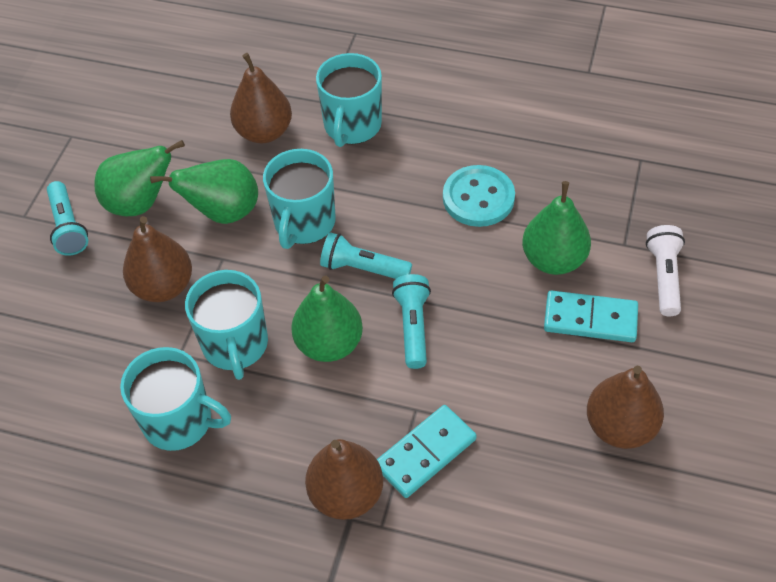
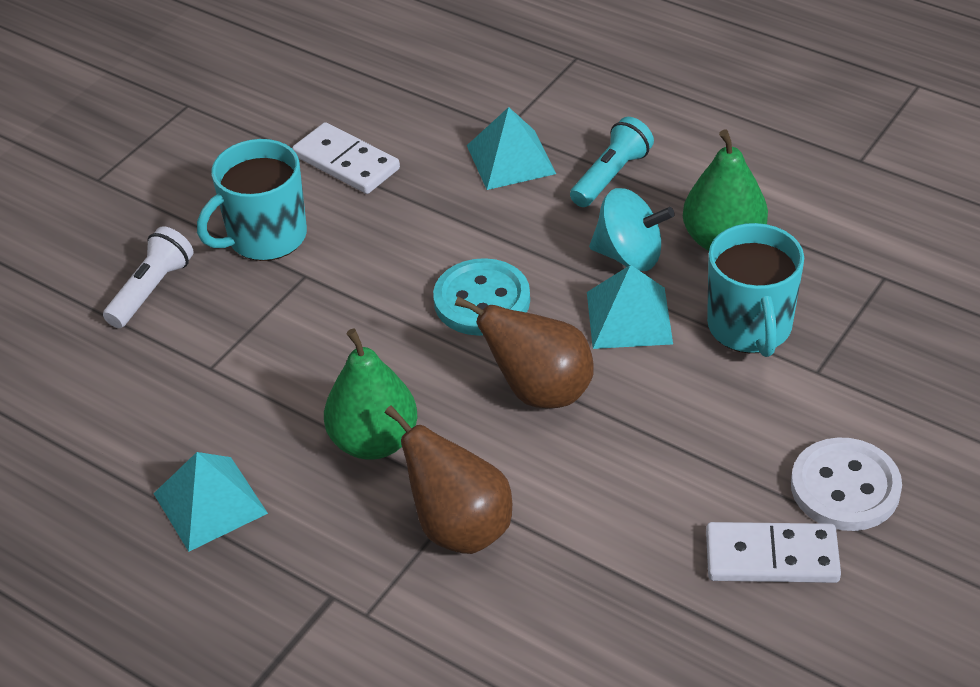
brown pear: 4 -> 2
green pear: 4 -> 2
turquoise domino: 2 -> 0
turquoise flashlight: 3 -> 1
turquoise mug: 4 -> 2
turquoise pyramid: 0 -> 3
turquoise spinning top: 0 -> 1
white button: 0 -> 1
white domino: 0 -> 2

